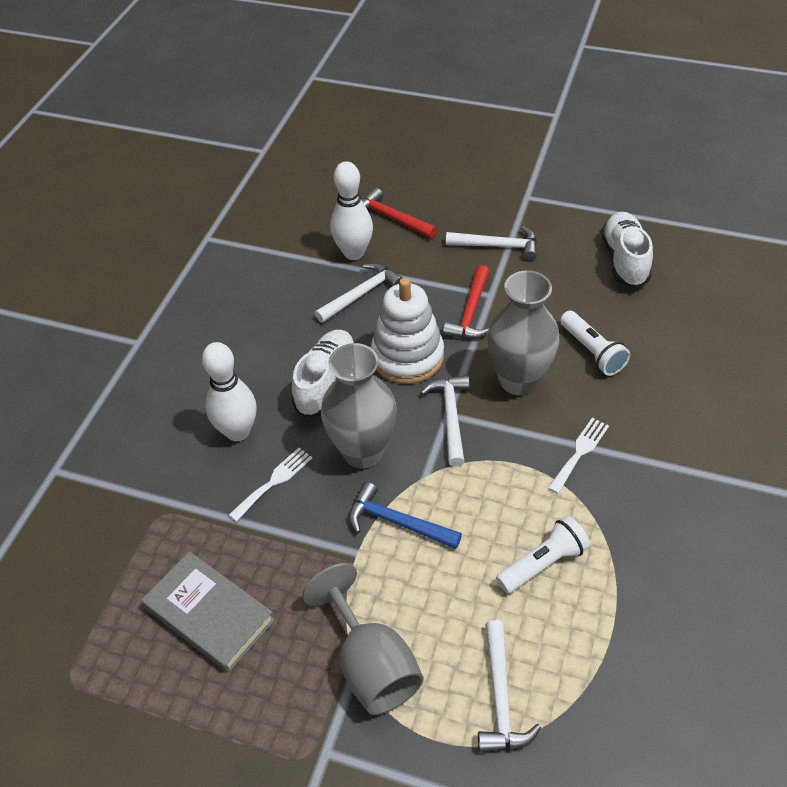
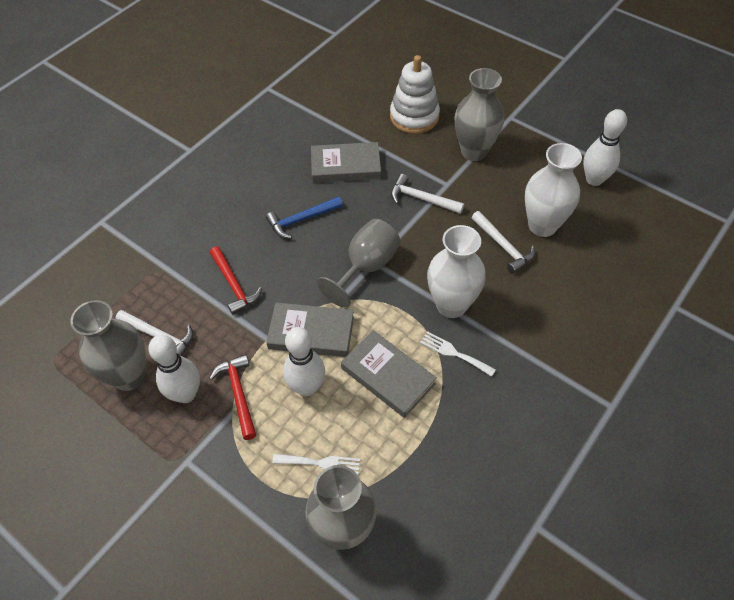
grey book: 1 -> 3
grey vase: 2 -> 3
white bowling pin: 2 -> 3
white flashlight: 2 -> 0
white hammer: 4 -> 3
white shoe: 2 -> 0
white vase: 0 -> 2

